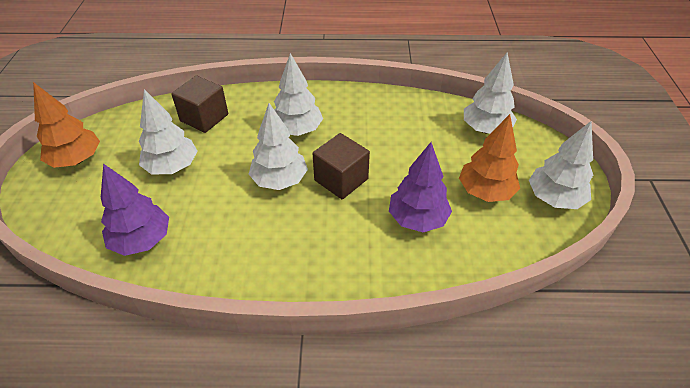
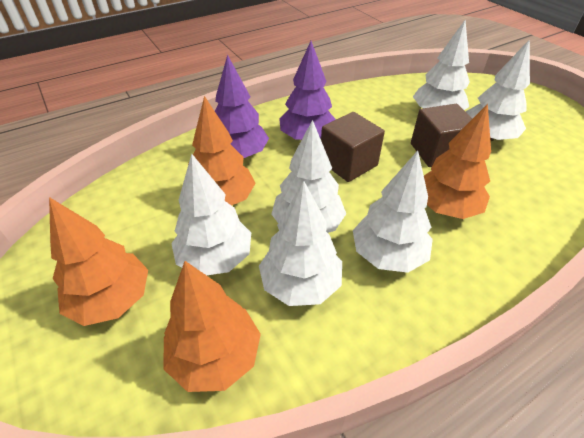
orange tree: 2 -> 4
white tree: 5 -> 6

